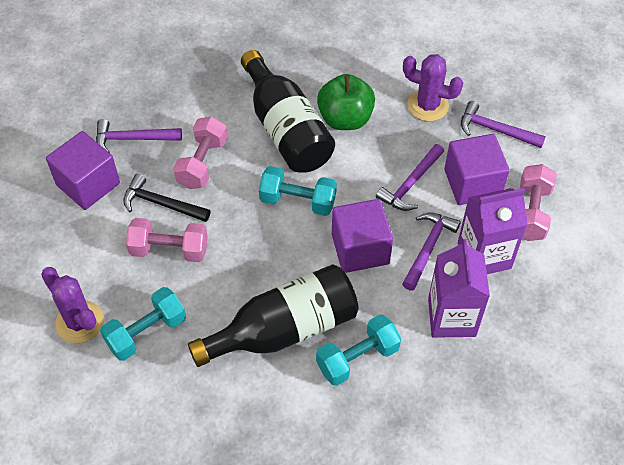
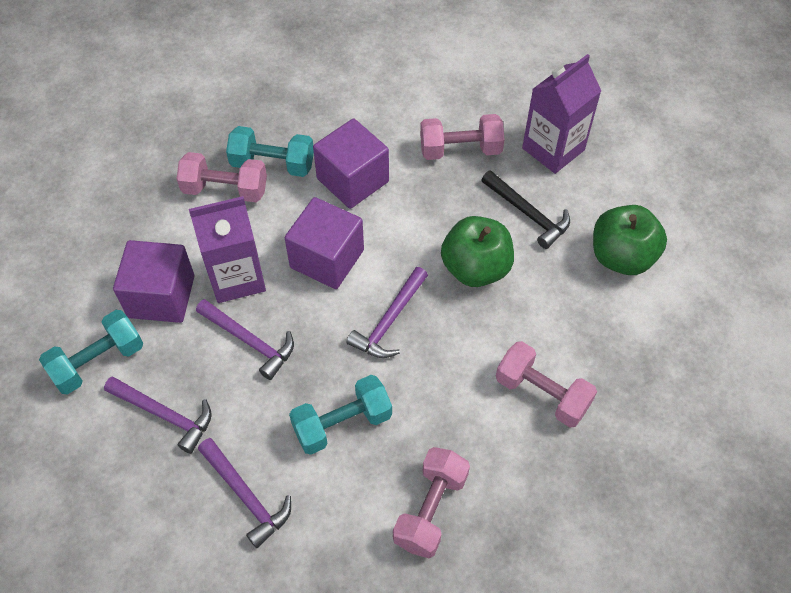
black bottle: 2 -> 0
green apple: 1 -> 2
pink dumbbell: 3 -> 4
purple cactus: 2 -> 0

